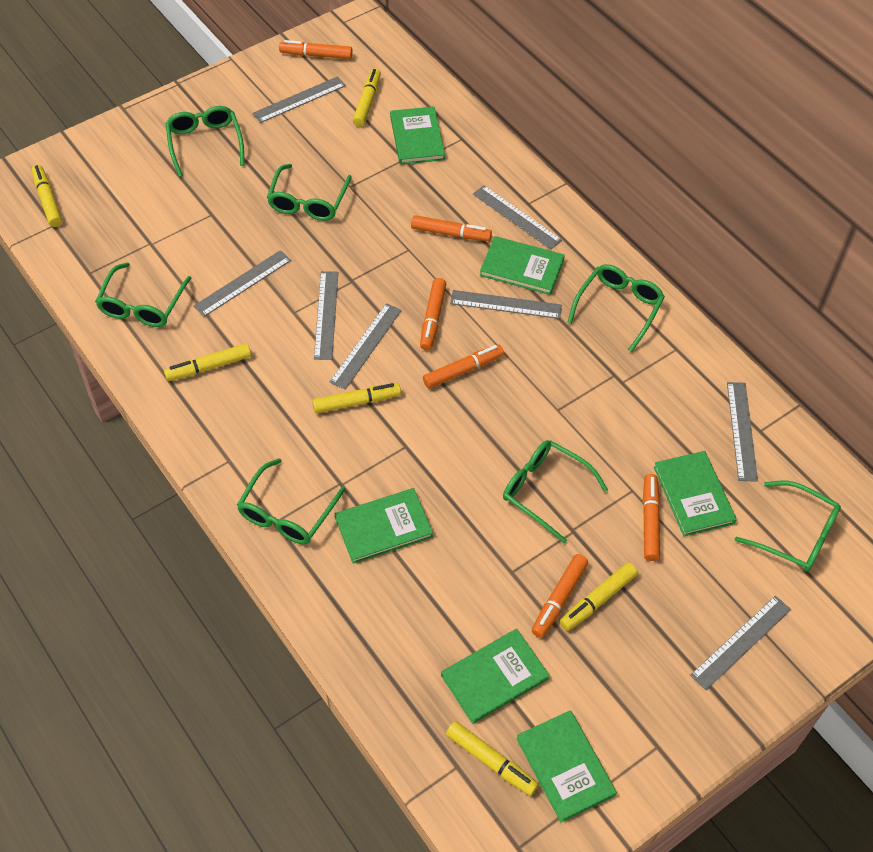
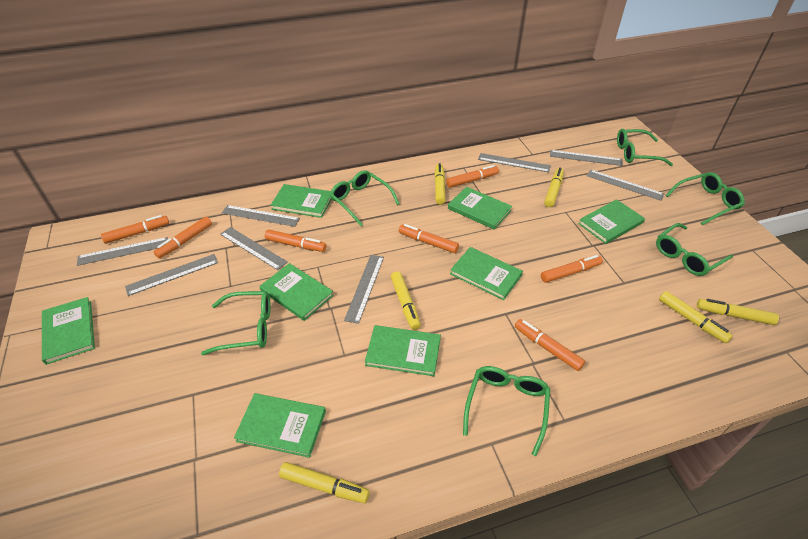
green book: 6 -> 8
green glasses: 7 -> 6
orange marker: 6 -> 7

